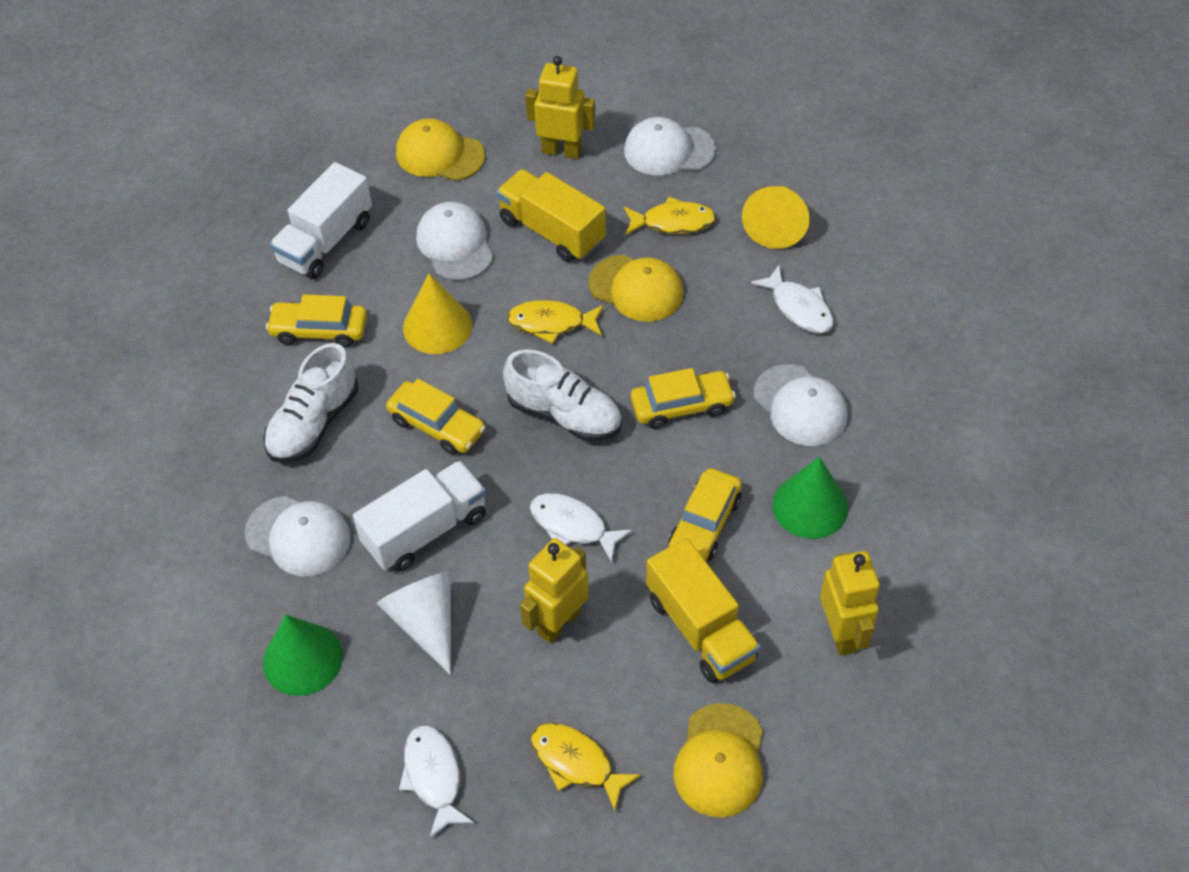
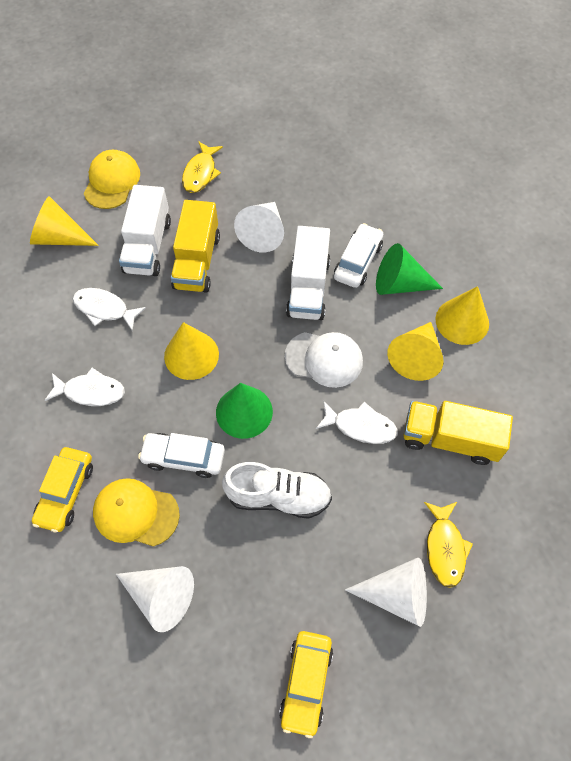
white cap: 4 -> 1
white car: 0 -> 2
white cone: 1 -> 3
white shoe: 2 -> 1
yellow cap: 3 -> 2
yellow car: 4 -> 2
yellow cone: 2 -> 4
yellow fish: 3 -> 2
yellow robot: 3 -> 0

